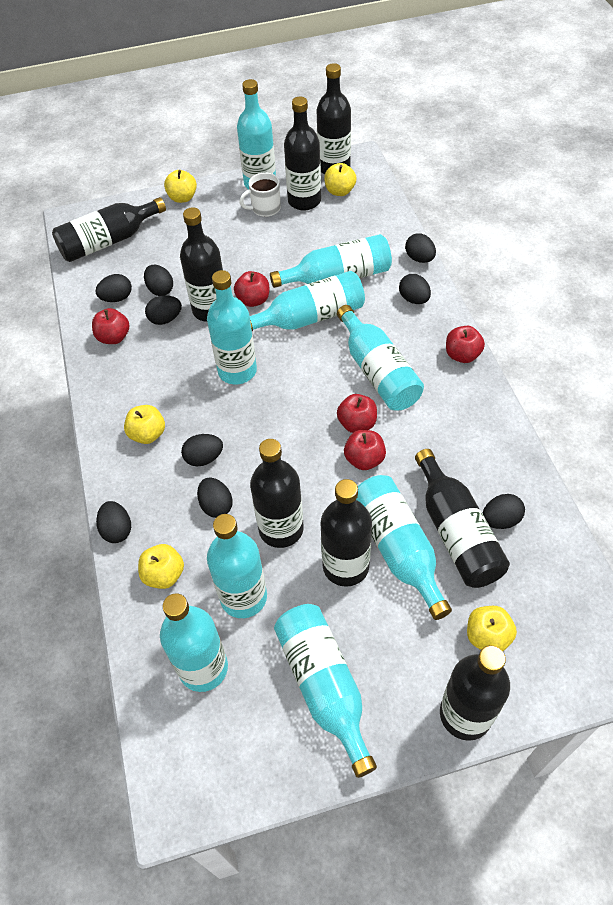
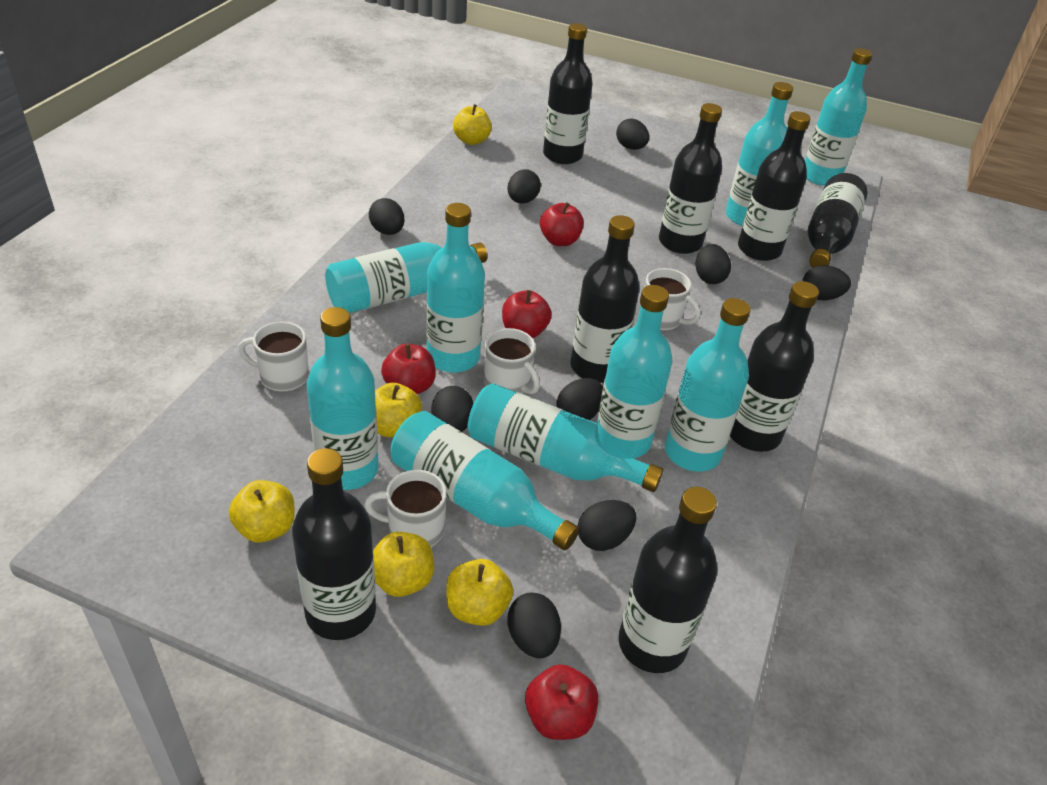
red apple: 5 -> 4
white mug: 1 -> 4

